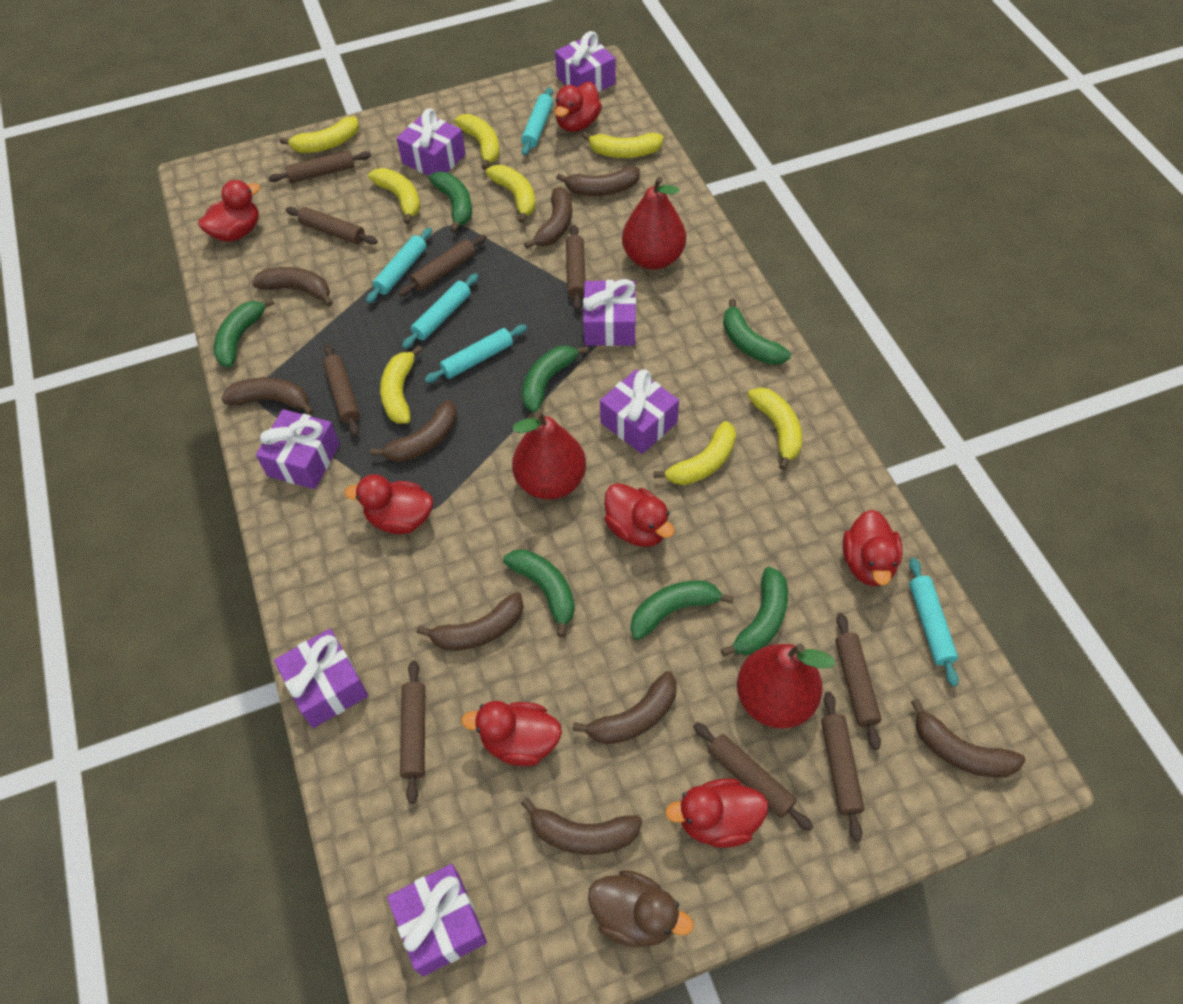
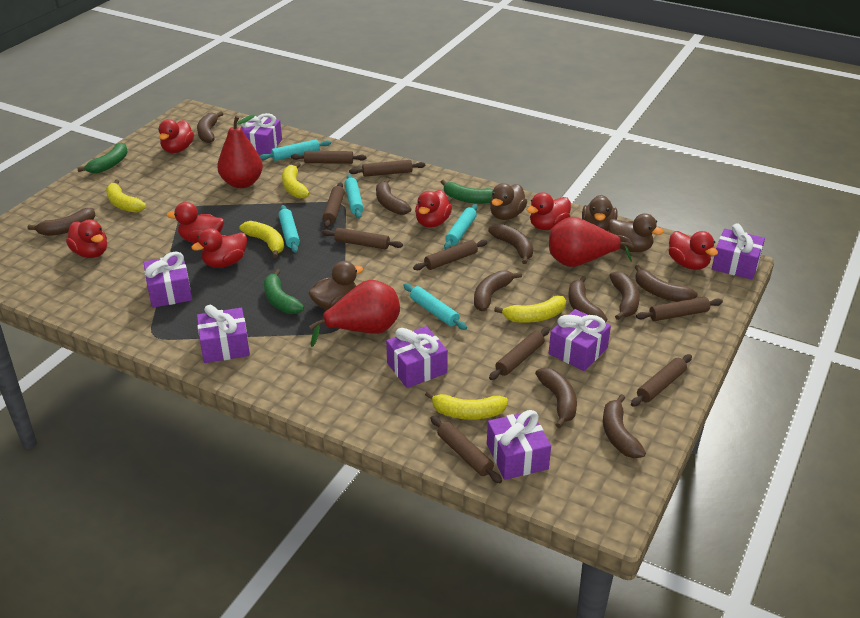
brown banana: 9 -> 10
brown duck: 1 -> 4
green banana: 7 -> 3
yellow banana: 8 -> 5

